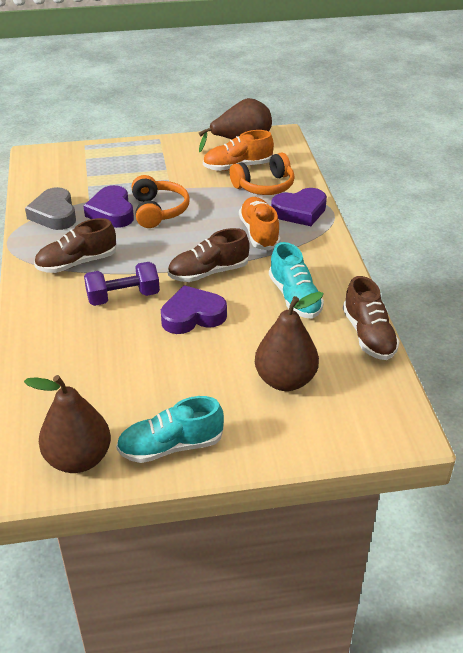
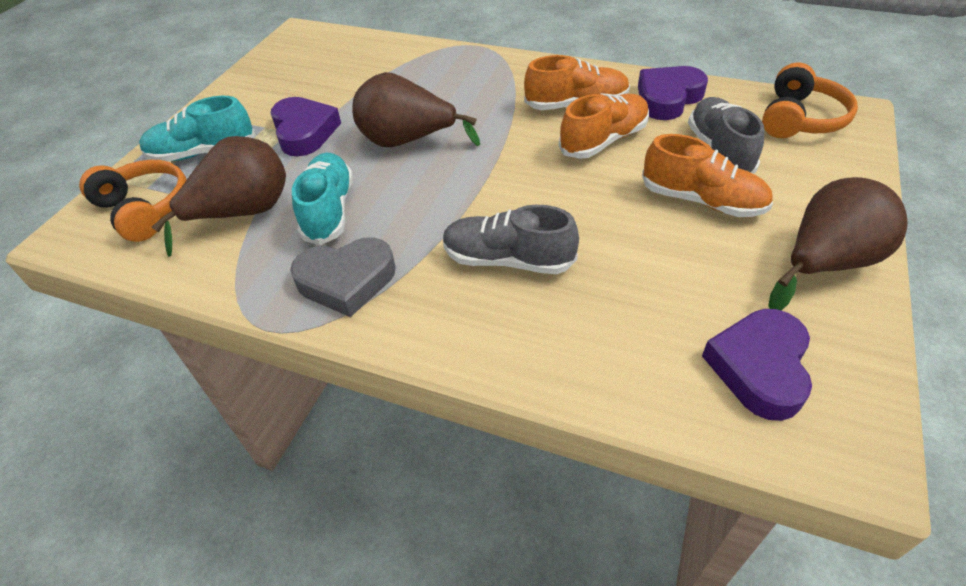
brown shoe: 3 -> 0
grey shoe: 0 -> 2
orange shoe: 2 -> 3
purple dumbbell: 1 -> 0

